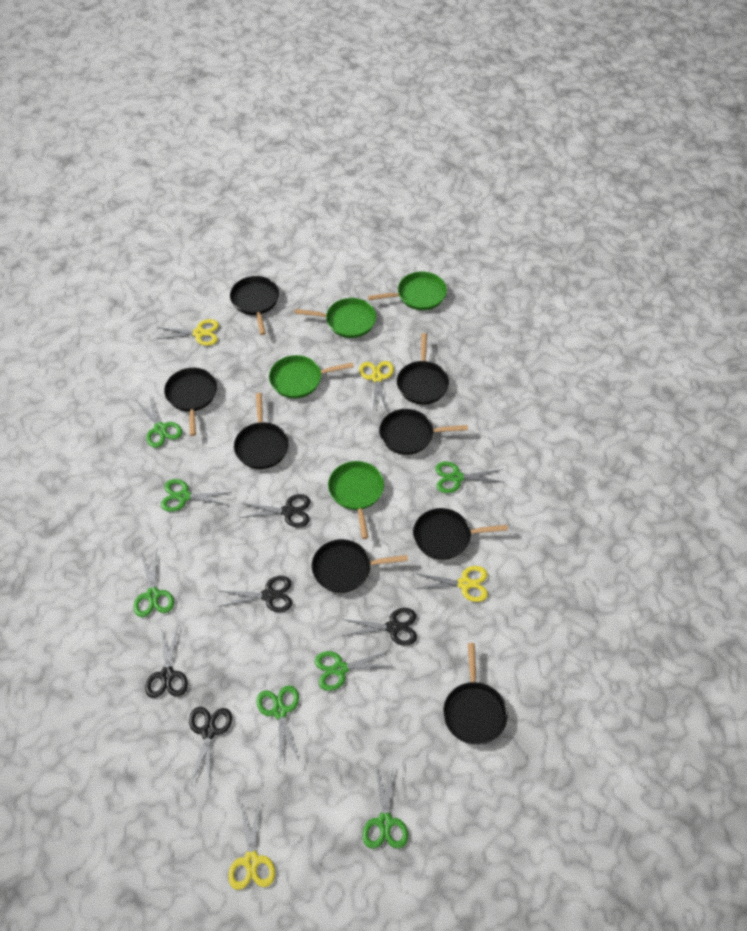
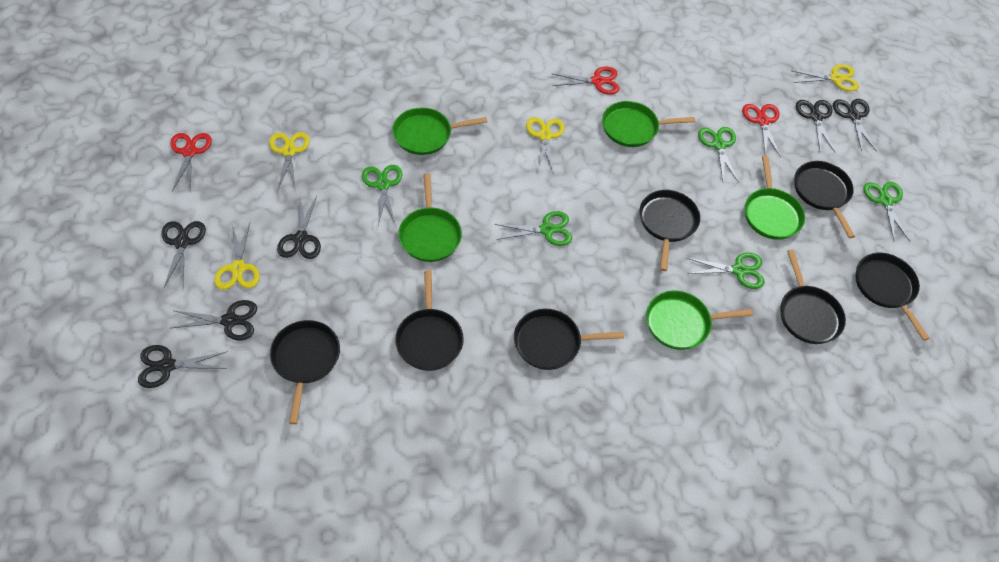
black pan: 8 -> 7
black scissors: 5 -> 6
green pan: 4 -> 5
green scissors: 7 -> 5
red scissors: 0 -> 3

